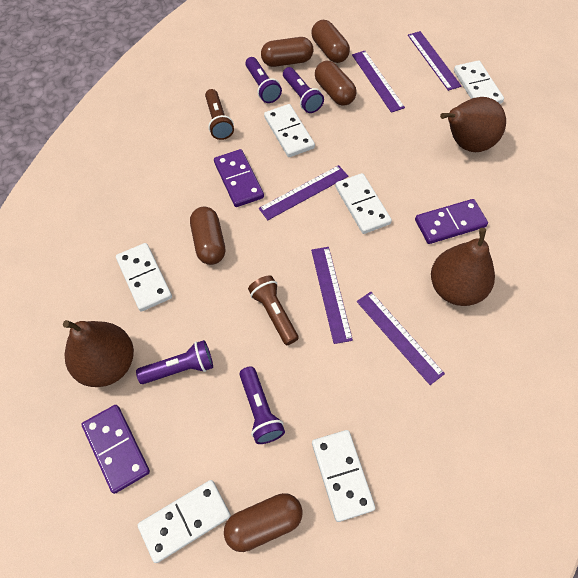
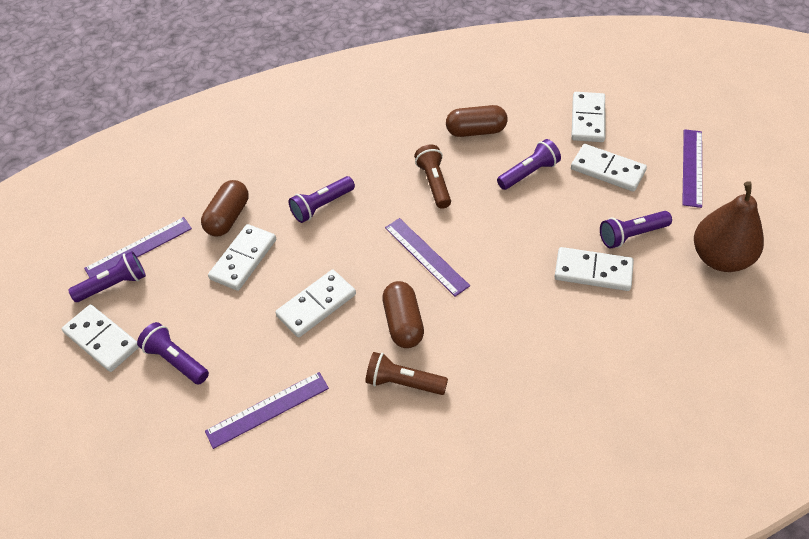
brown capsule: 5 -> 3
brown pear: 3 -> 1
purple domino: 3 -> 0
purple flashlight: 4 -> 5
purple ruler: 5 -> 4

